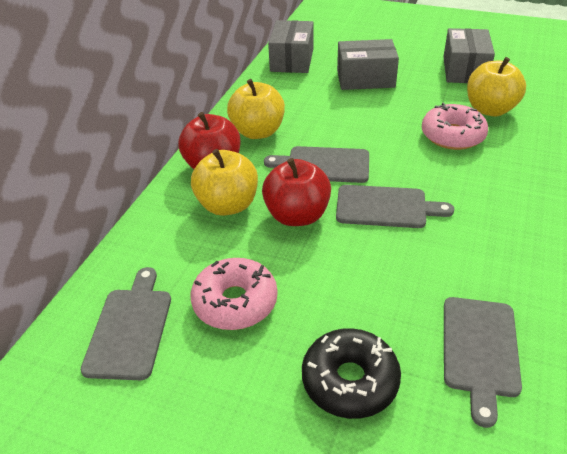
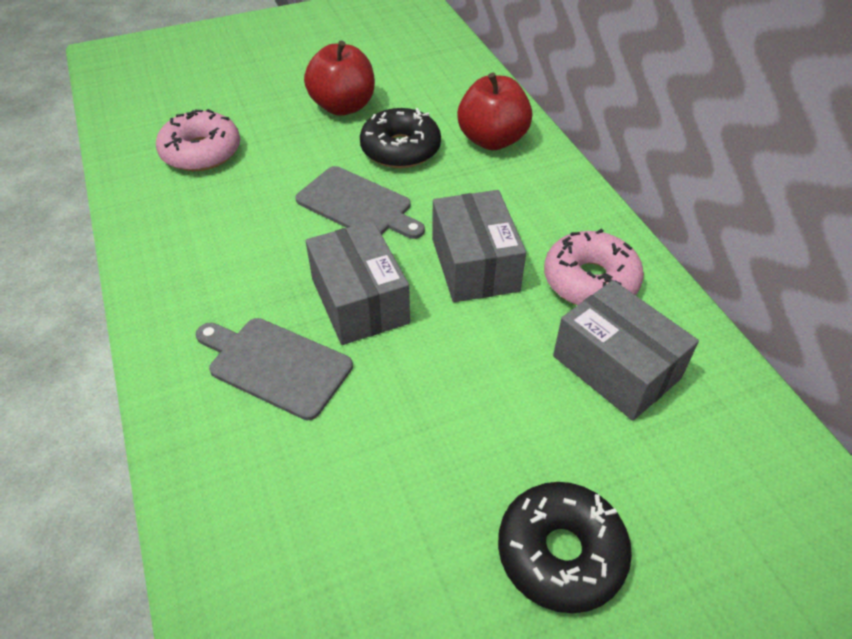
black donut: 1 -> 2
grey cutting board: 4 -> 2
yellow apple: 3 -> 0

